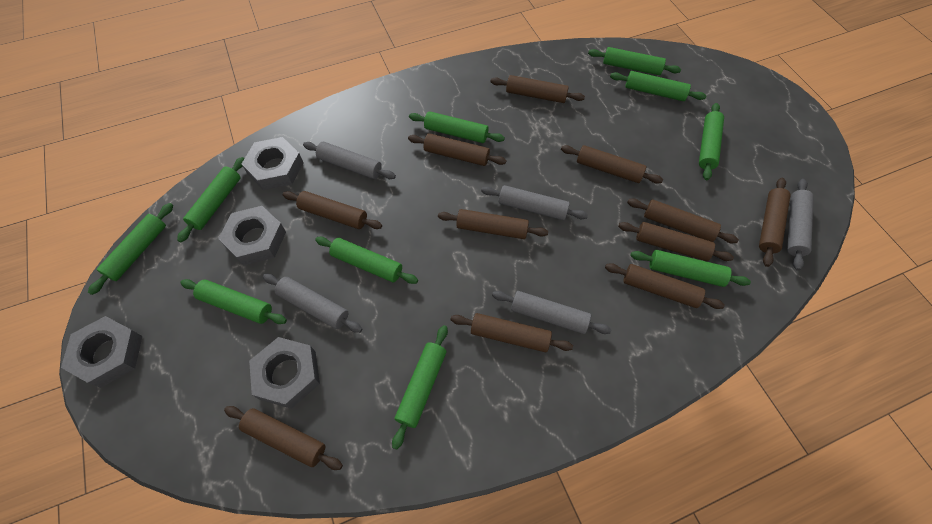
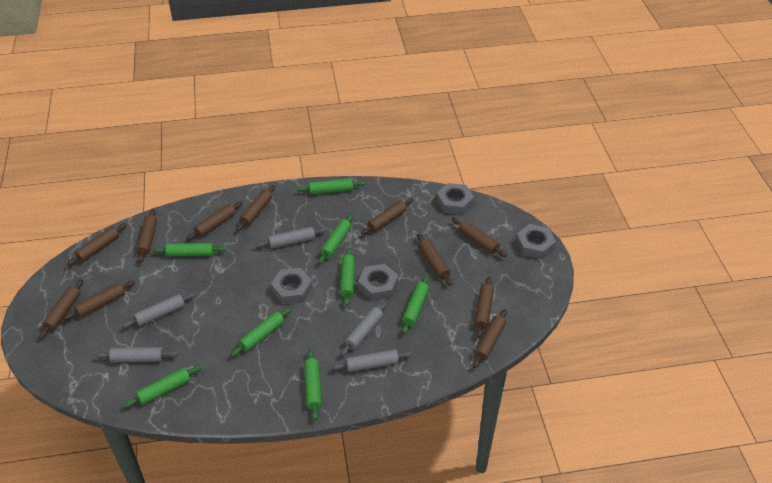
green rolling pin: 10 -> 8

